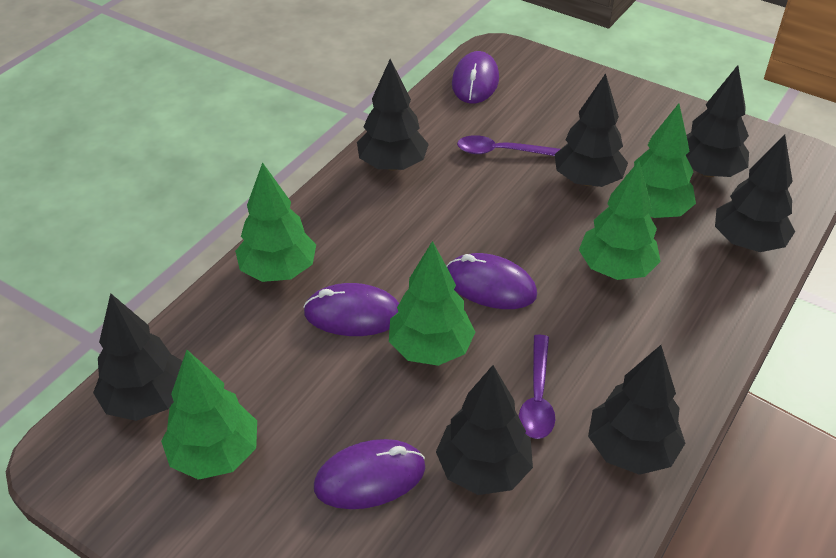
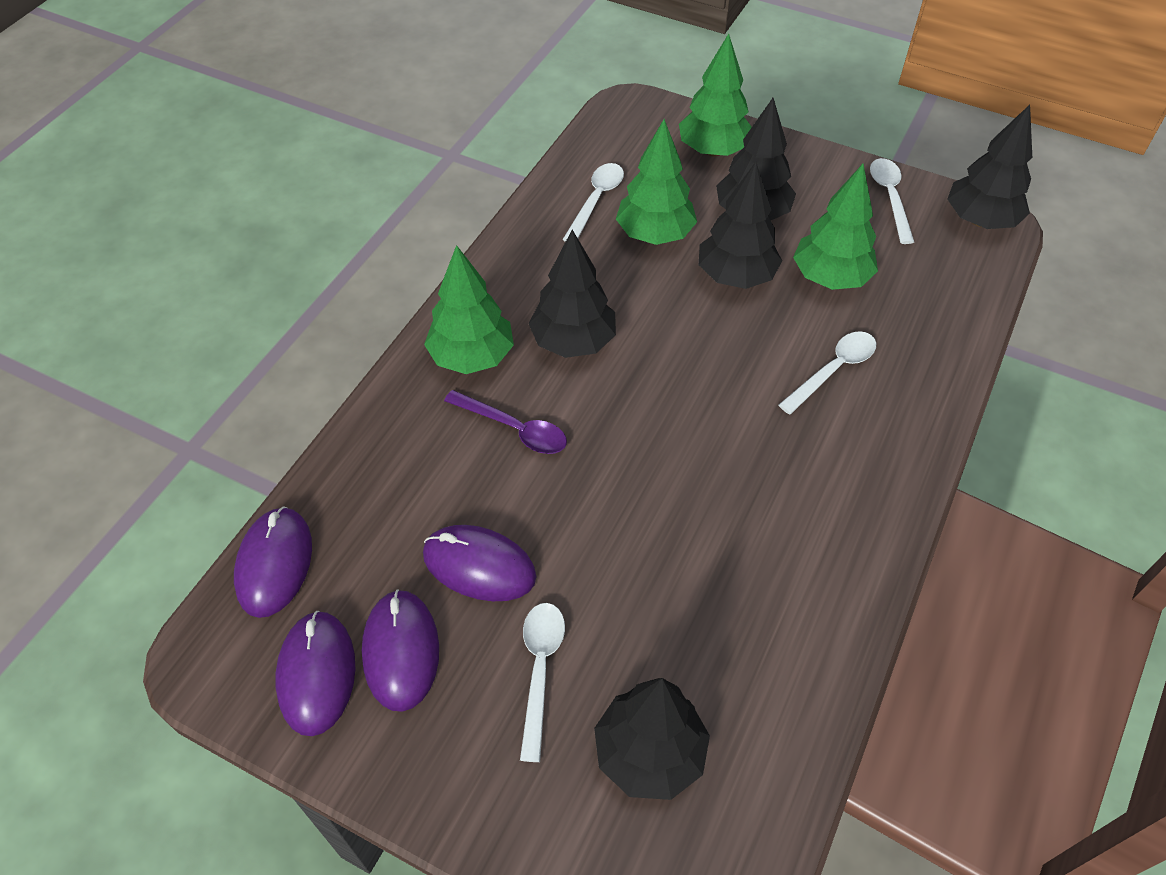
black tree: 7 -> 5
green tree: 5 -> 4
purple spoon: 2 -> 1
white spoon: 0 -> 4

